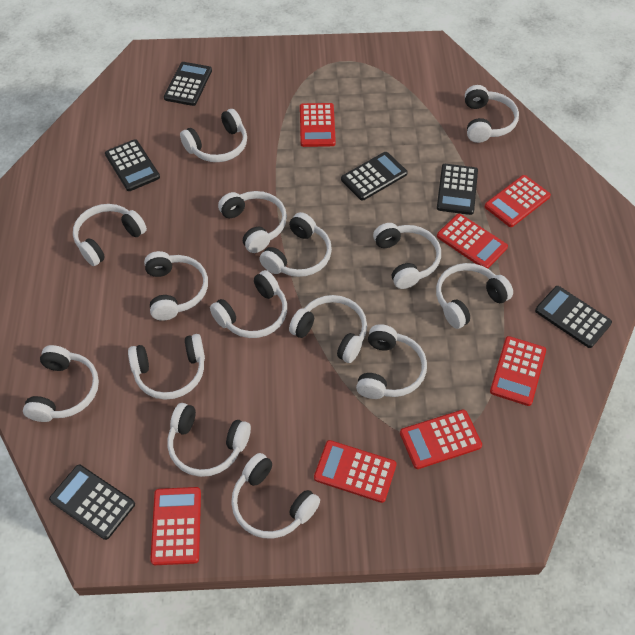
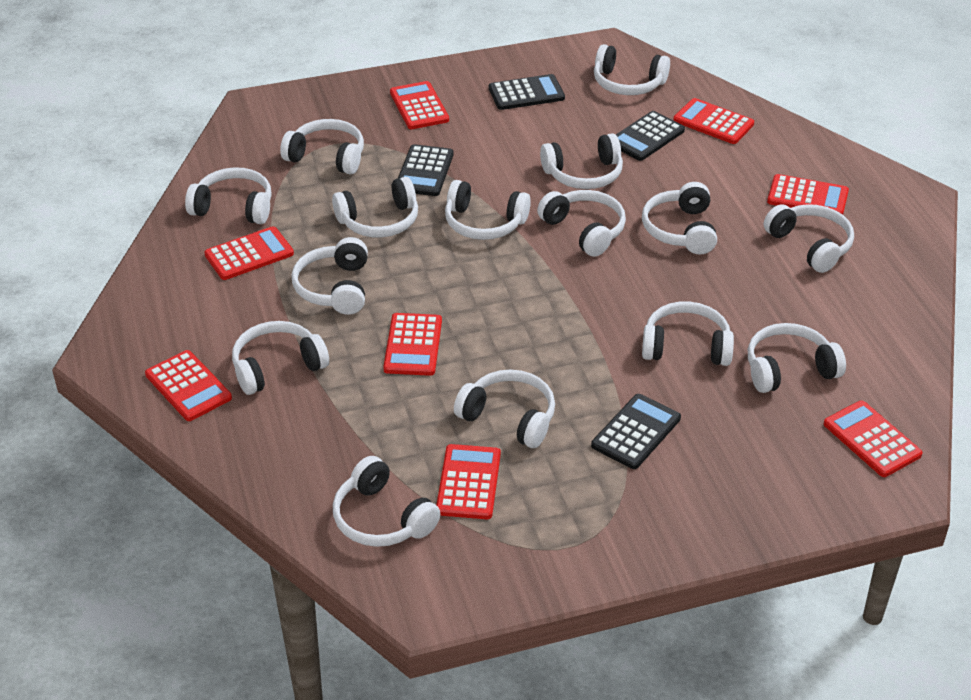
black calculator: 6 -> 4
red calculator: 7 -> 8

